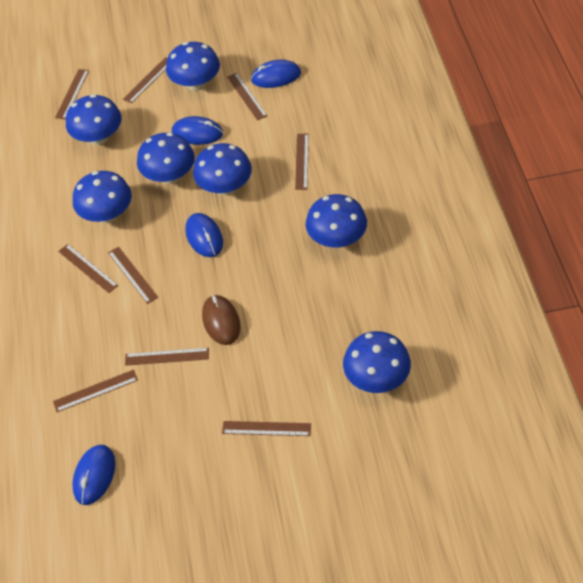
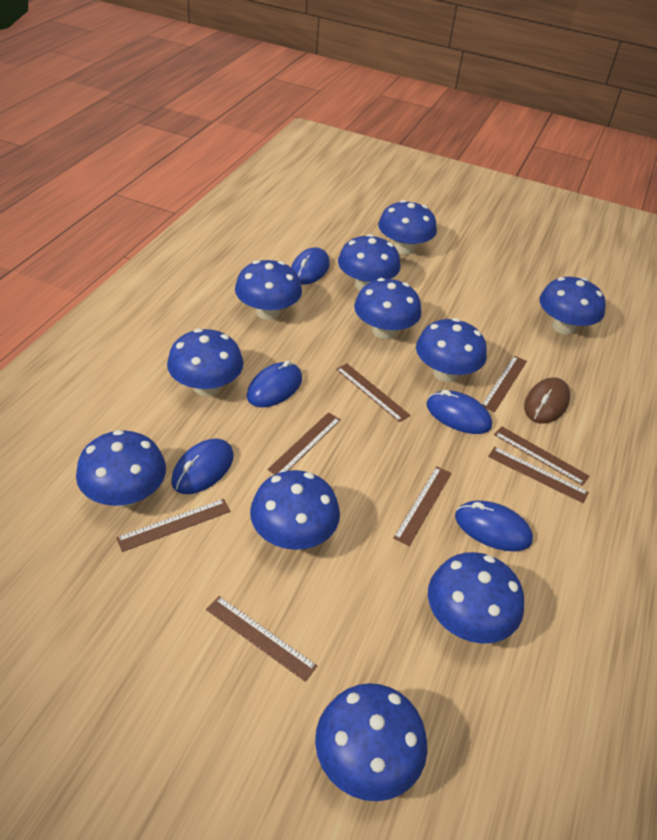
blue mouse: 4 -> 5
blue mushroom: 7 -> 11
brown ruler: 9 -> 8

